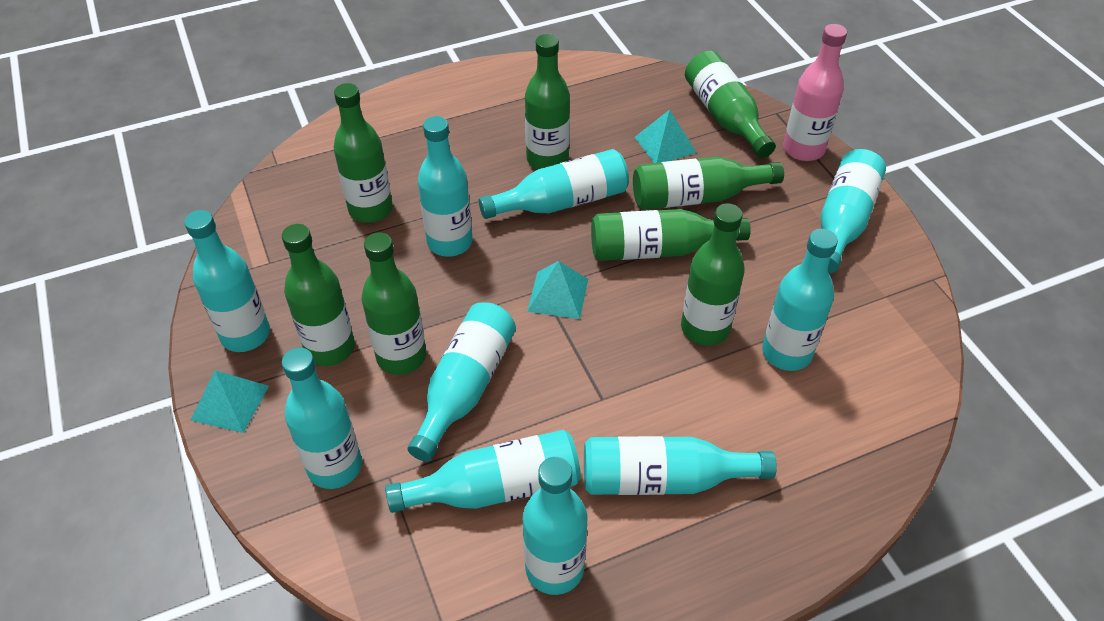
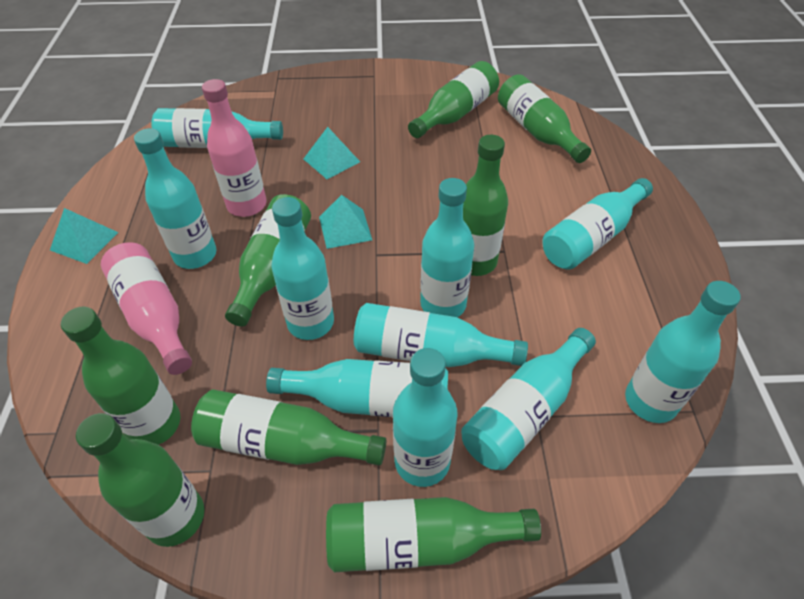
pink bottle: 1 -> 2

